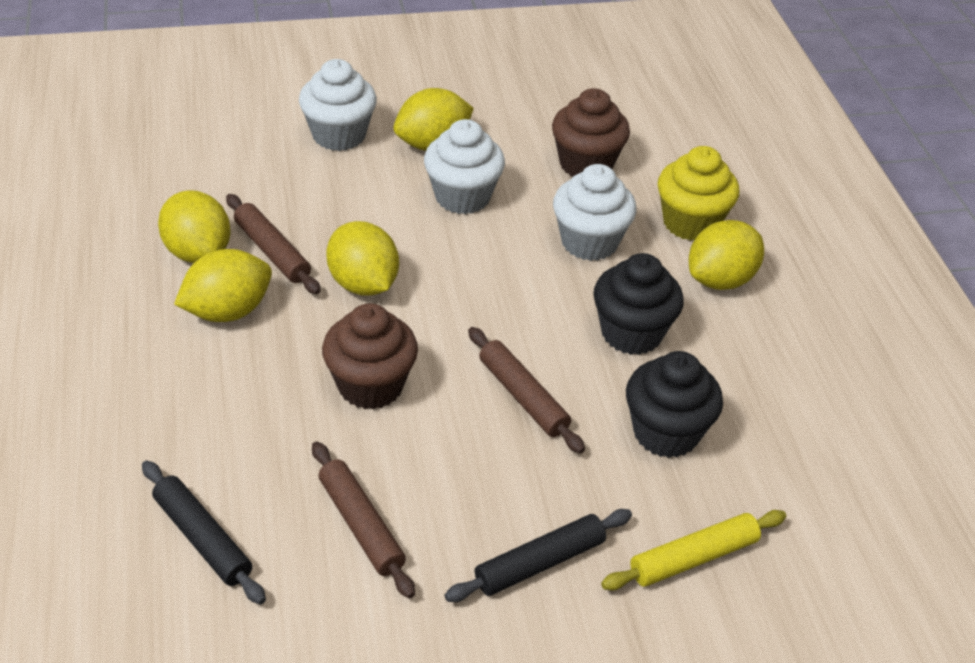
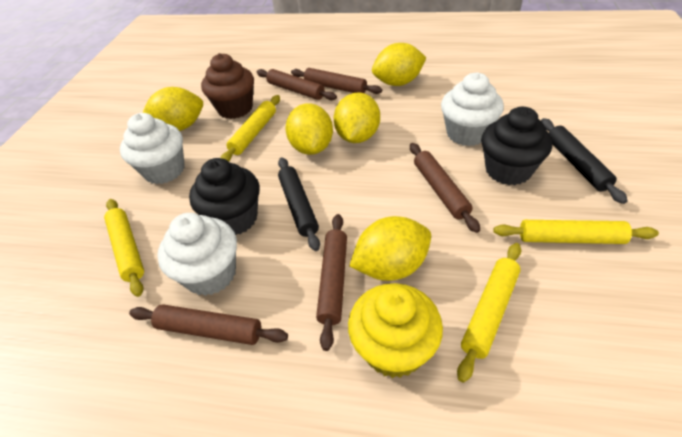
brown cupcake: 2 -> 1
brown rolling pin: 3 -> 5
yellow rolling pin: 1 -> 4

